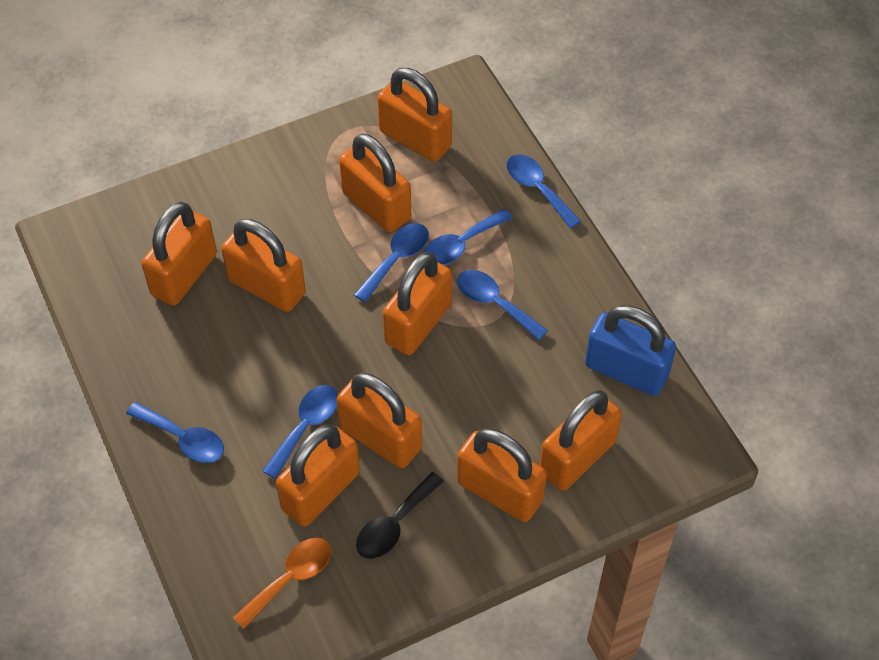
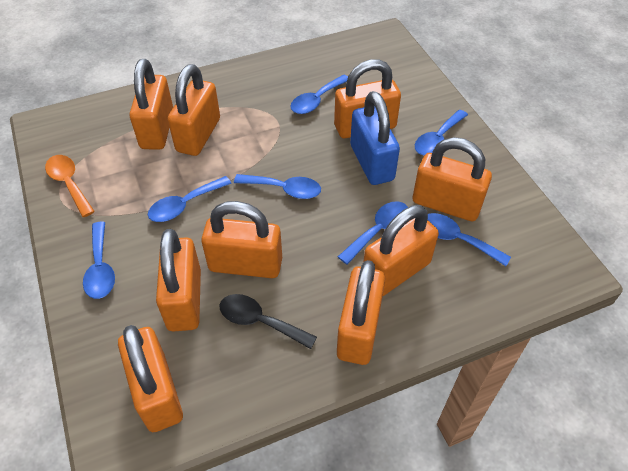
blue spoon: 6 -> 7

